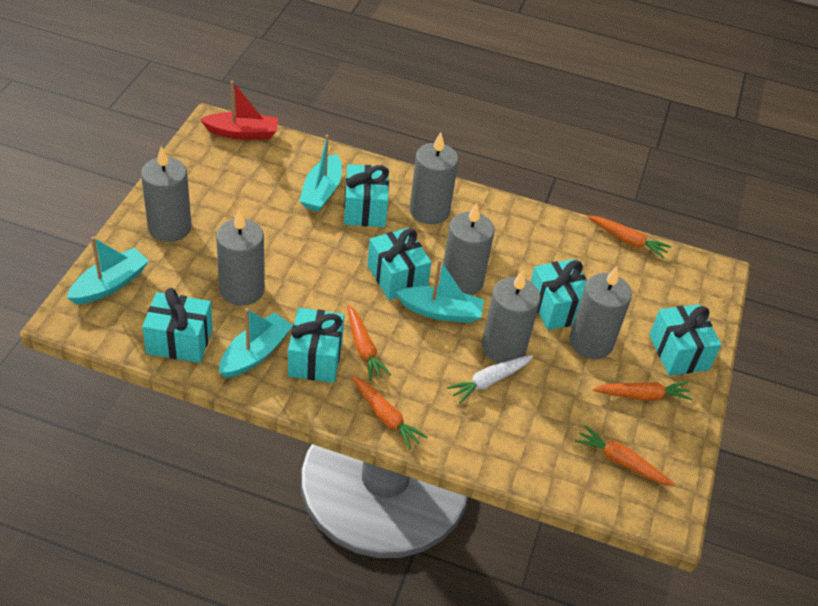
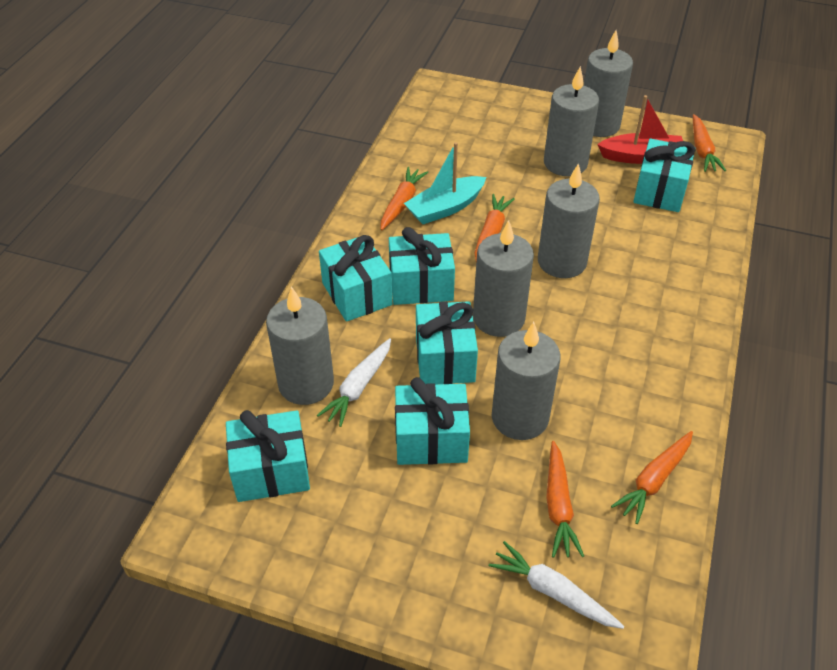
turquoise boat: 4 -> 1
white carrot: 1 -> 2

